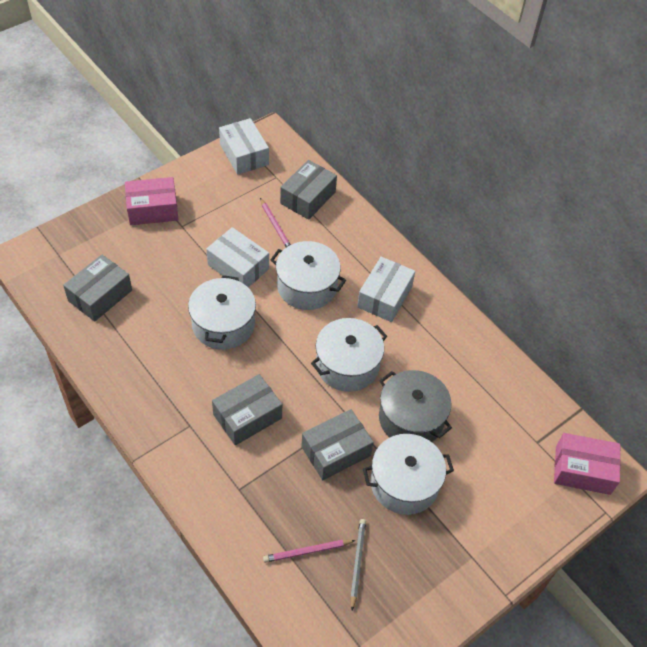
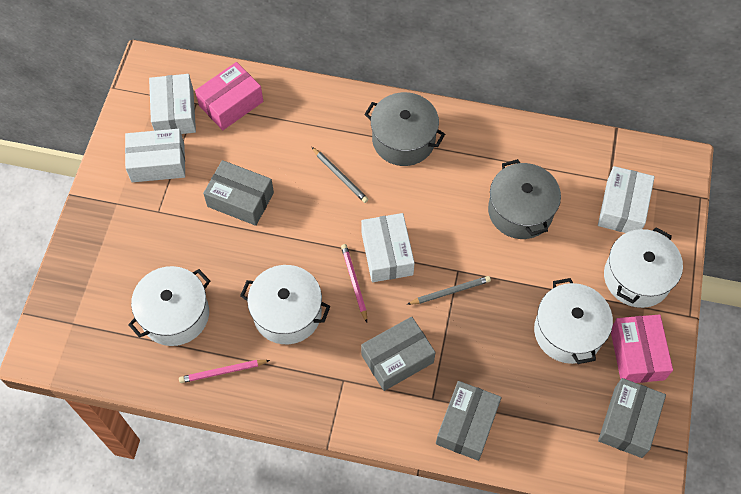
grey pencil: 1 -> 2
grey pot: 1 -> 2
white box: 3 -> 4

